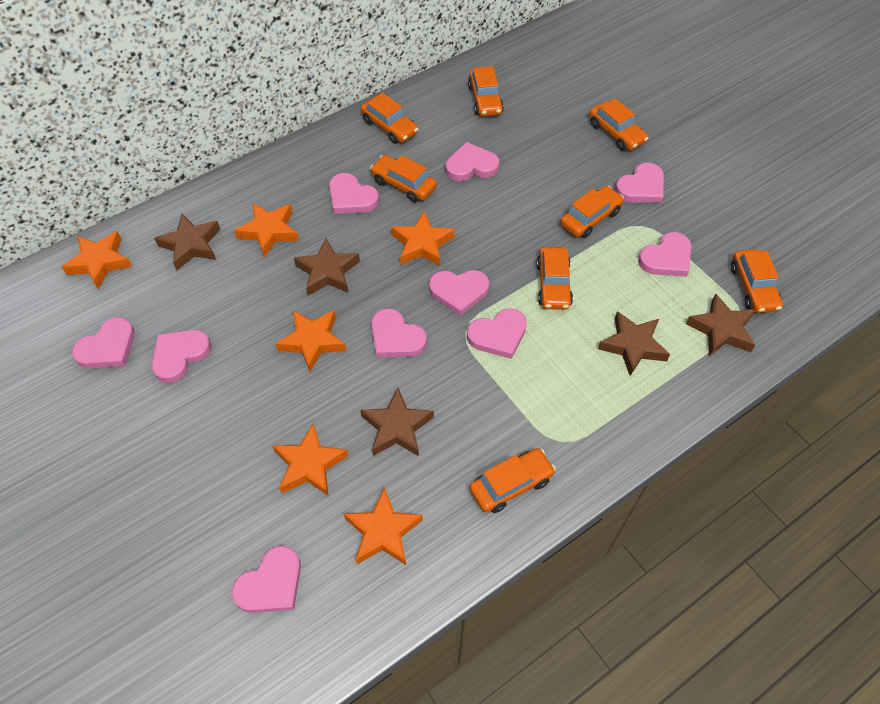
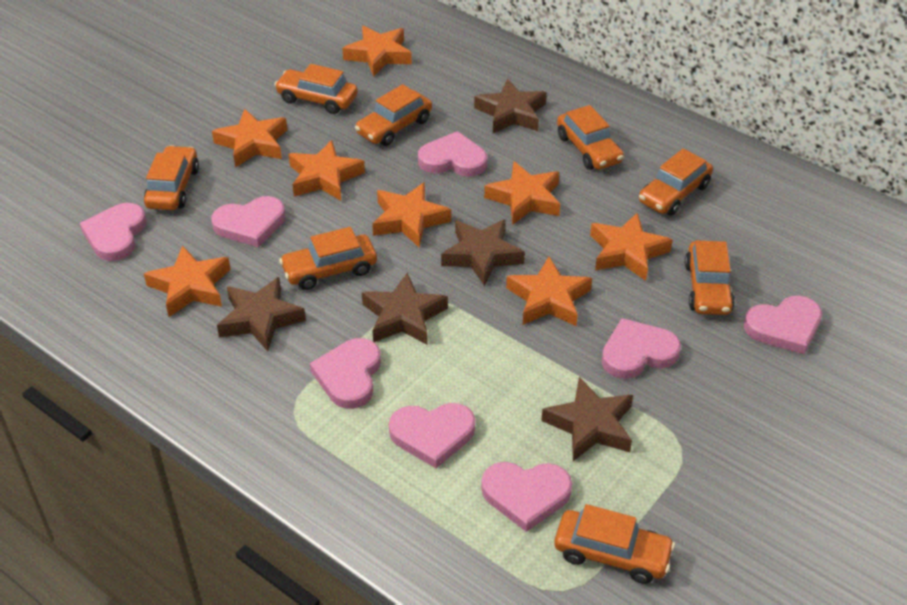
orange star: 6 -> 8
pink heart: 10 -> 8

